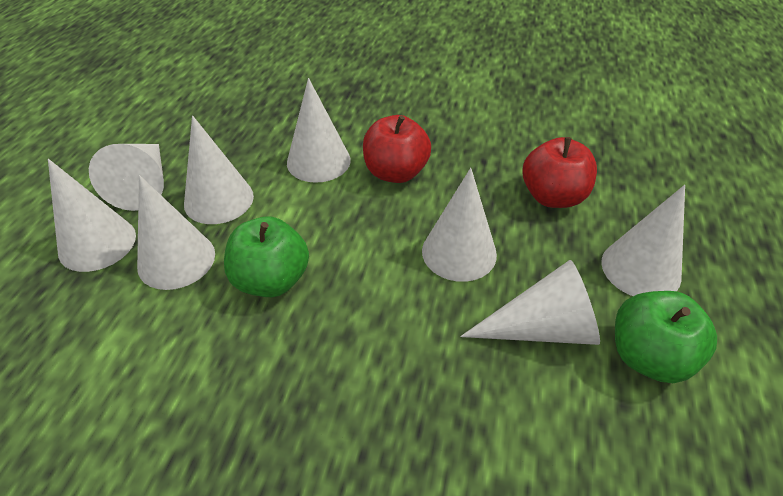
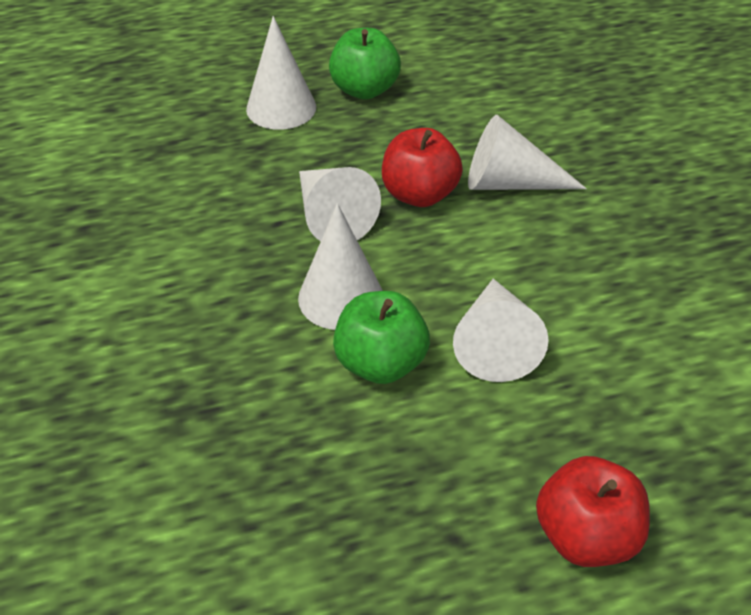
white cone: 8 -> 5

